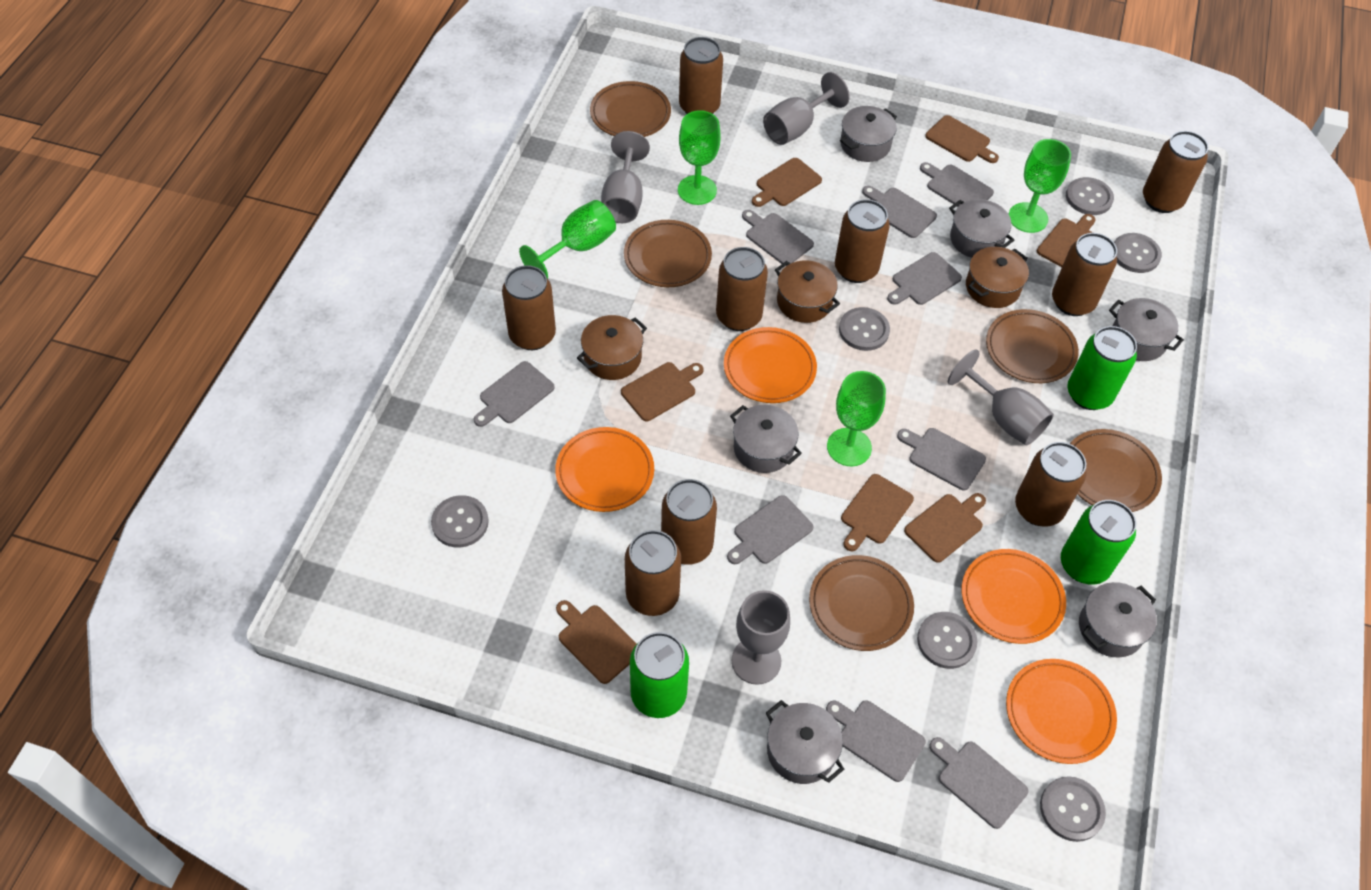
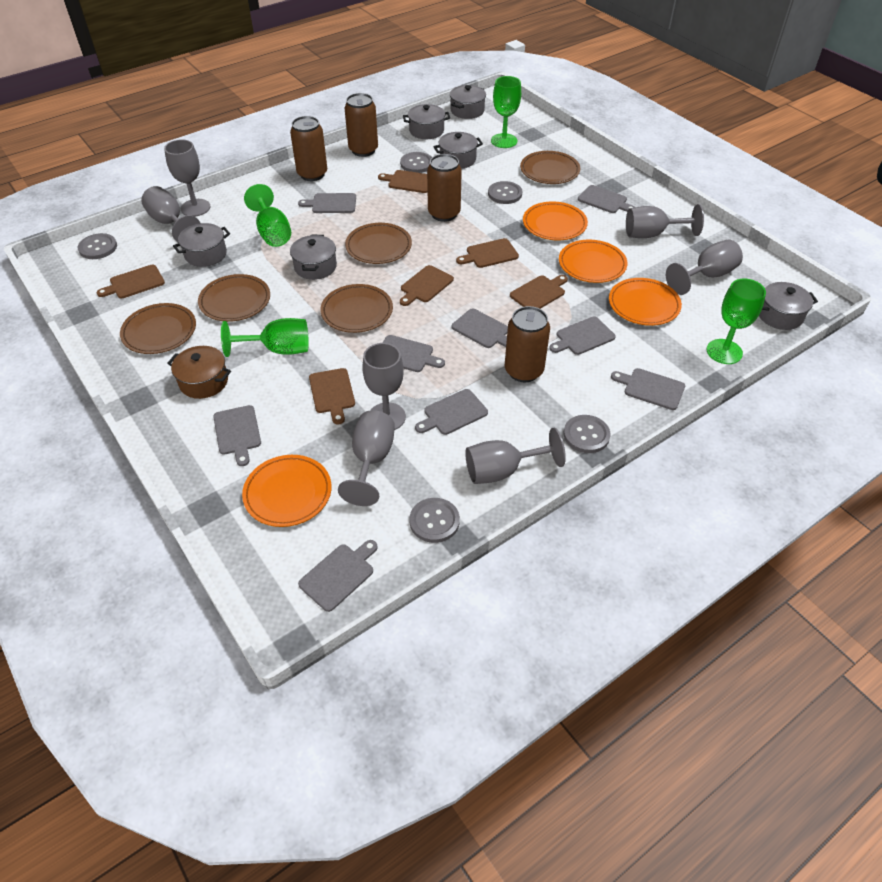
brown can: 9 -> 4
brown cutting board: 7 -> 6
brown pot: 3 -> 1
green can: 3 -> 0
grey button: 6 -> 5
grey goblet: 4 -> 7

